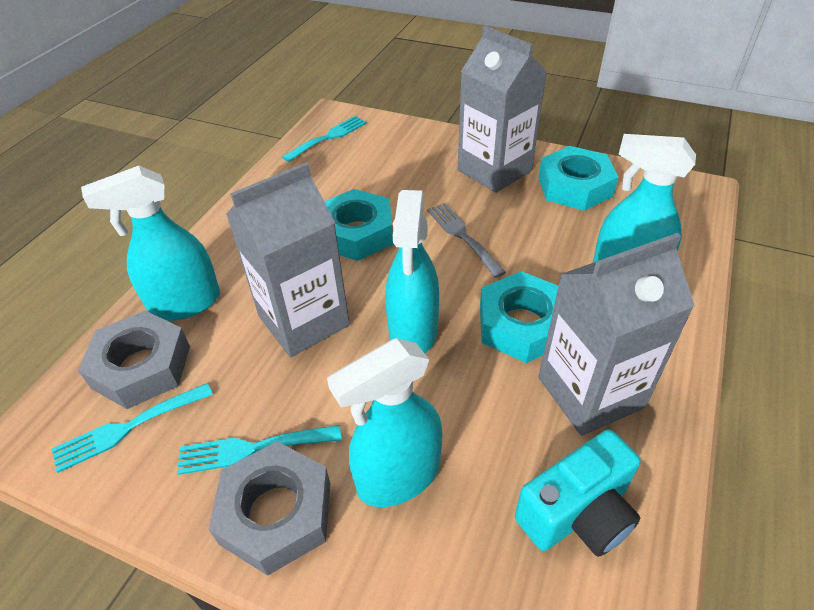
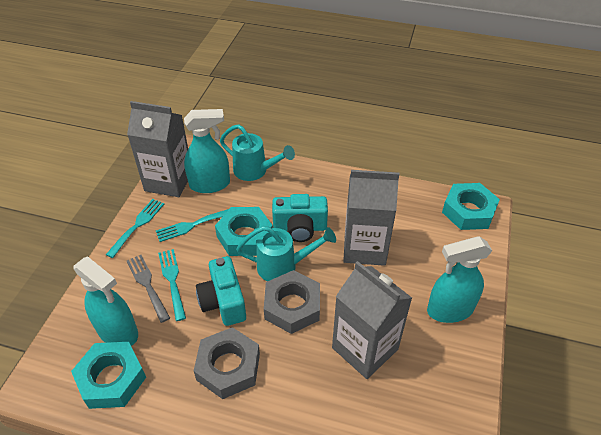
turquoise camera: 1 -> 2
turquoise spray bottle: 4 -> 3
turquoise watering can: 0 -> 2

